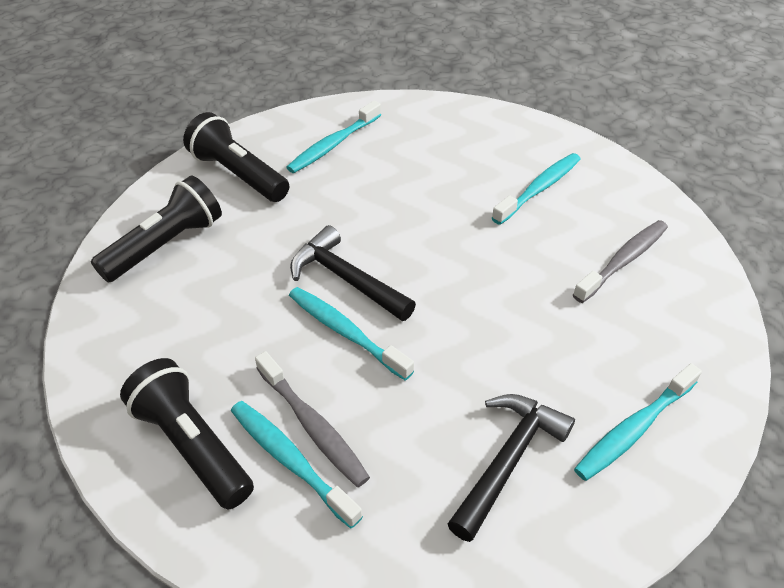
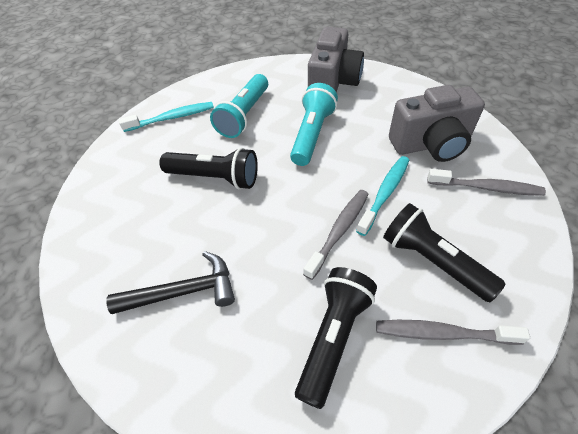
black hammer: 2 -> 1
grey camera: 0 -> 2
grey toothbrush: 2 -> 3
turquoise flashlight: 0 -> 2
turquoise toothbrush: 5 -> 2

